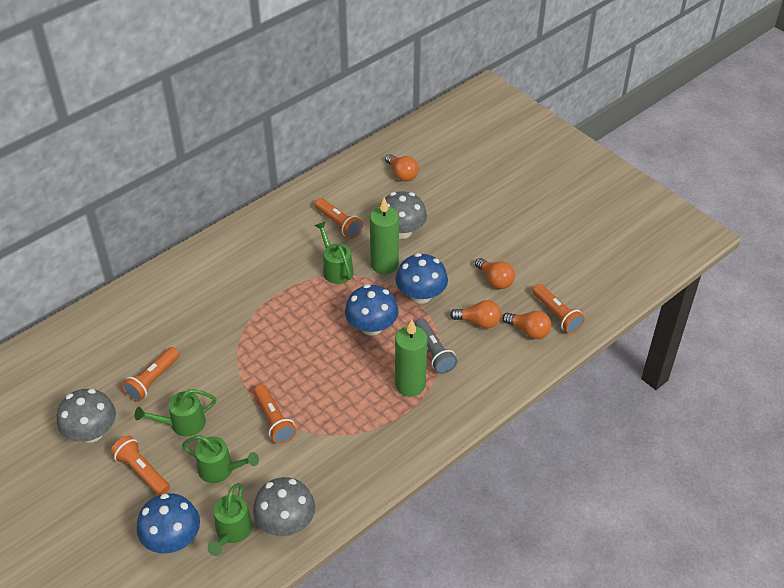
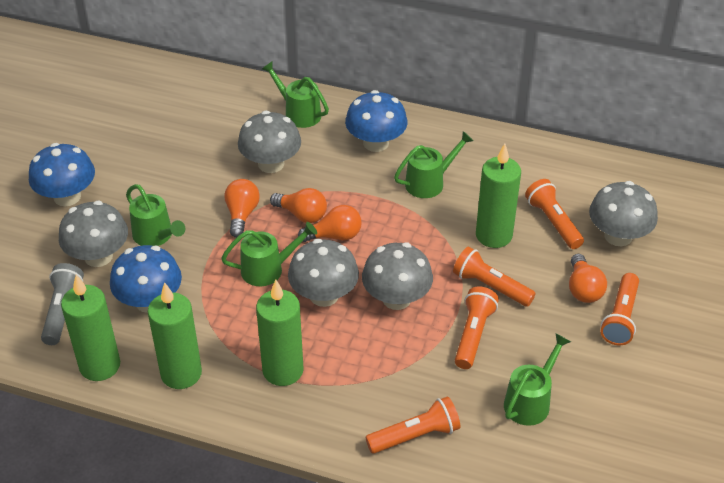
green candle: 2 -> 4
green watering can: 4 -> 5
grey mushroom: 3 -> 5

